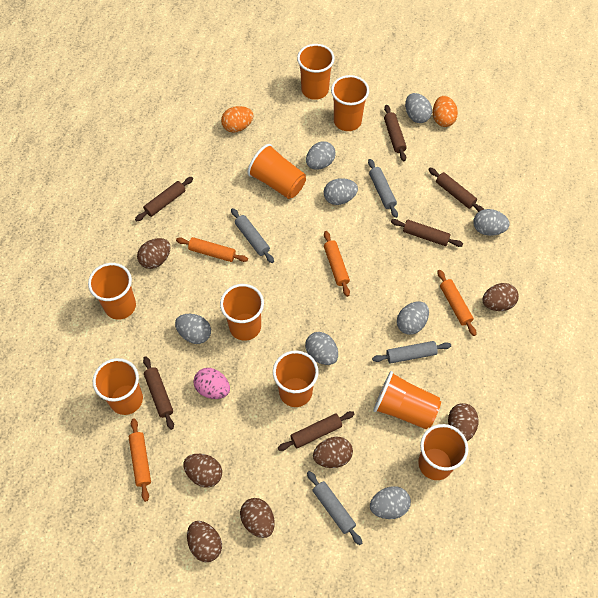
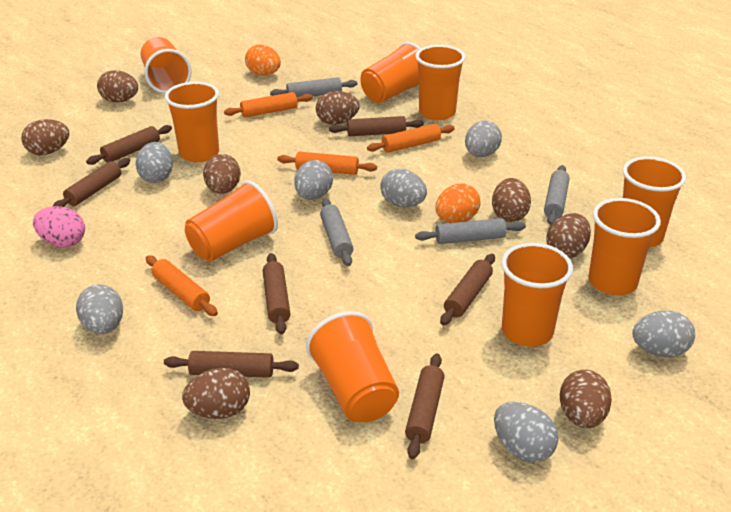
brown egg: 7 -> 8
brown rolling pin: 6 -> 7
grey egg: 8 -> 7

